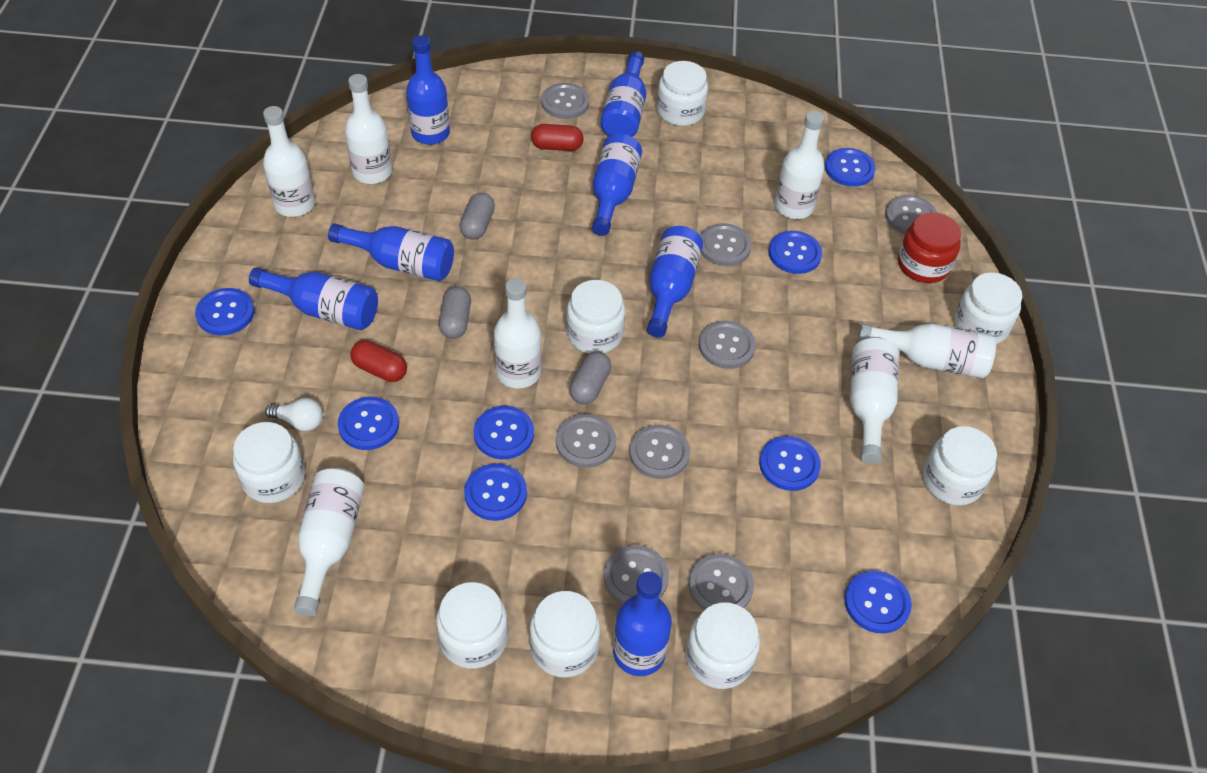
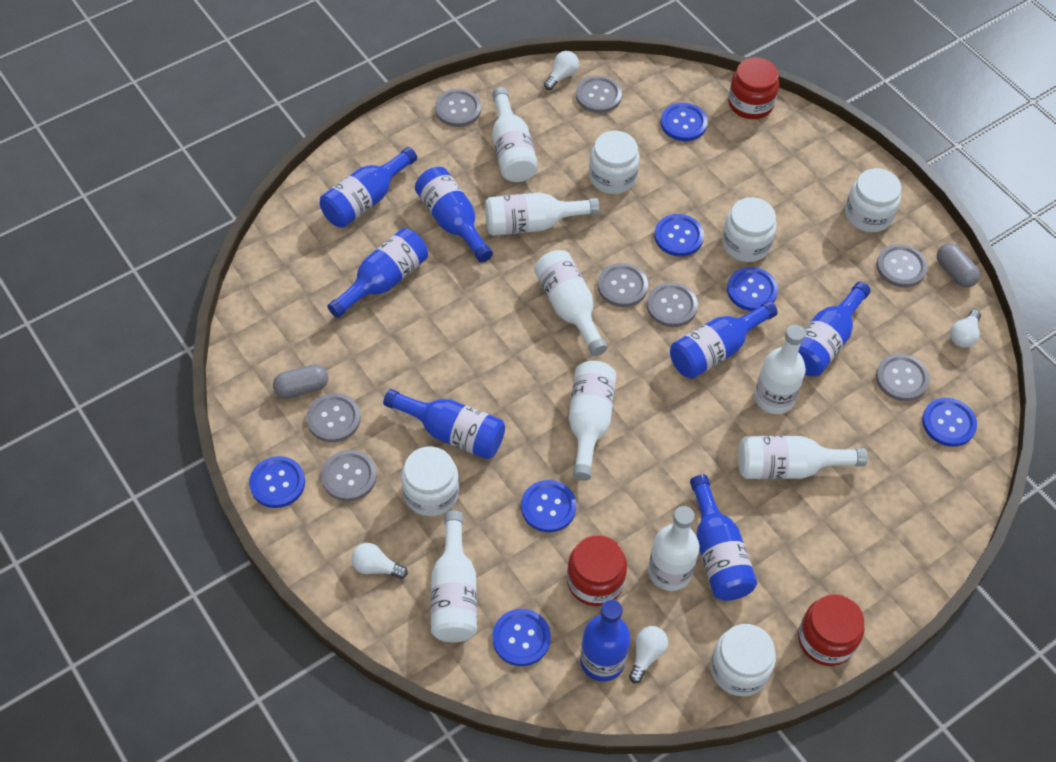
blue bottle: 7 -> 8
blue button: 8 -> 7
grey capsule: 3 -> 2
red capsule: 2 -> 0
red jar: 1 -> 3
white bottle: 7 -> 8
white jar: 8 -> 5
white light bulb: 1 -> 4

